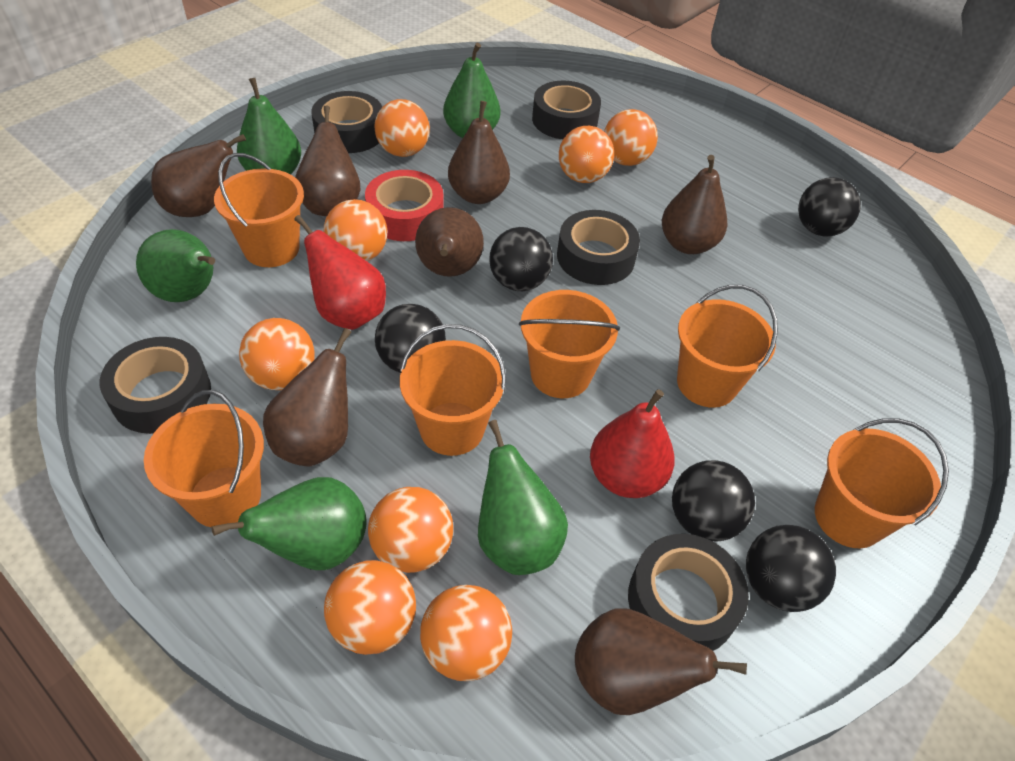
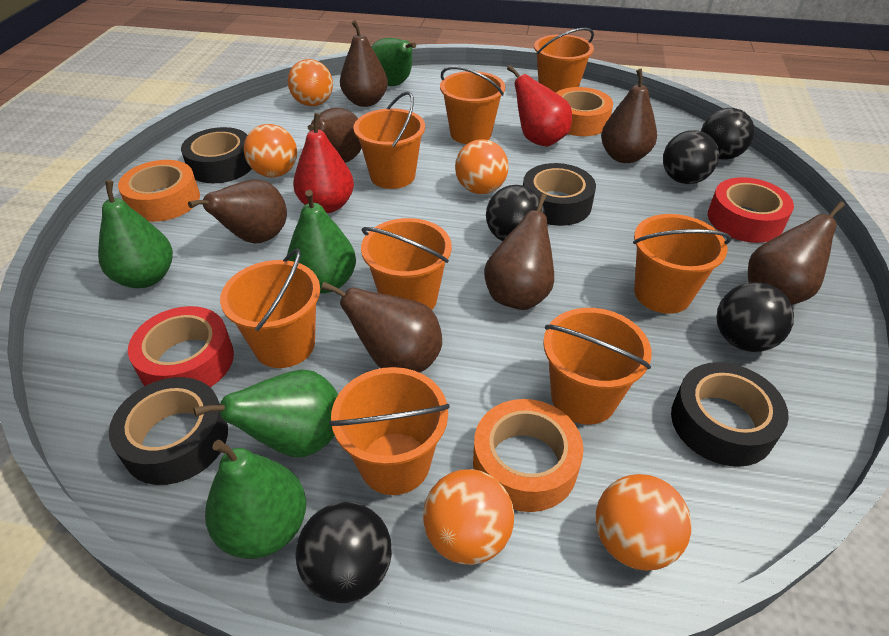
black tape: 5 -> 4
orange ball: 8 -> 5
orange bucket: 6 -> 8
orange tape: 0 -> 3
red tape: 1 -> 2

